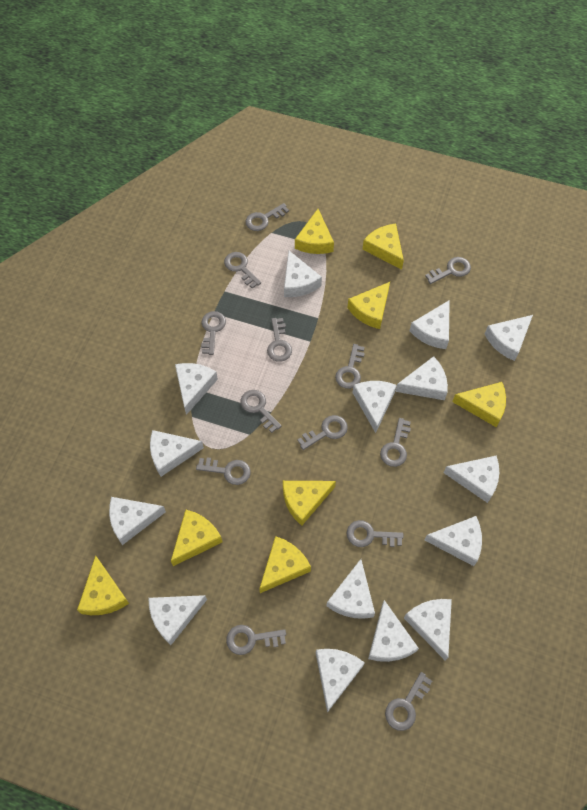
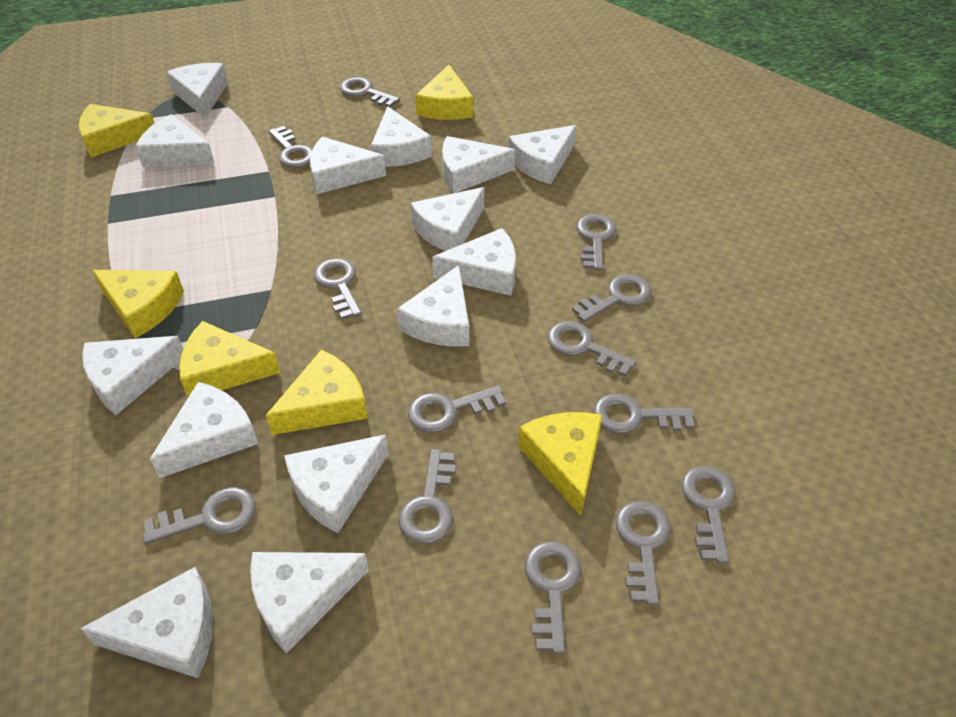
white cheese: 15 -> 14
yellow cheese: 8 -> 6

